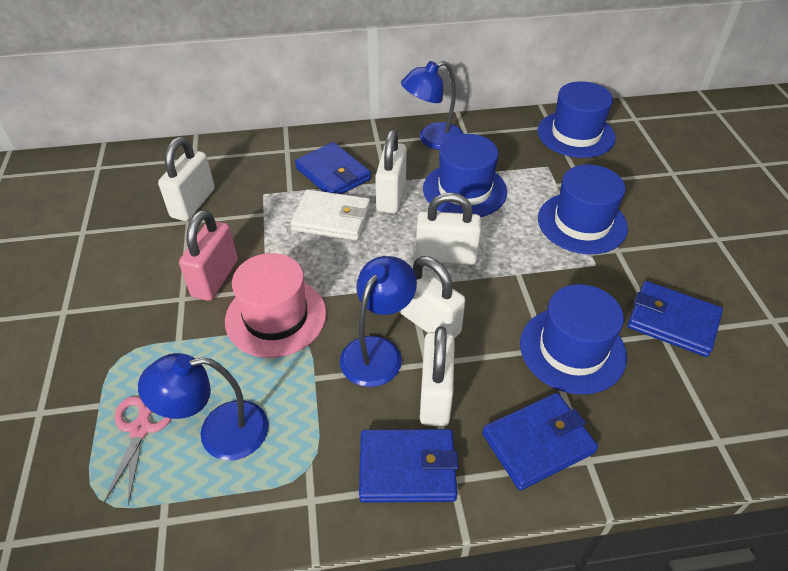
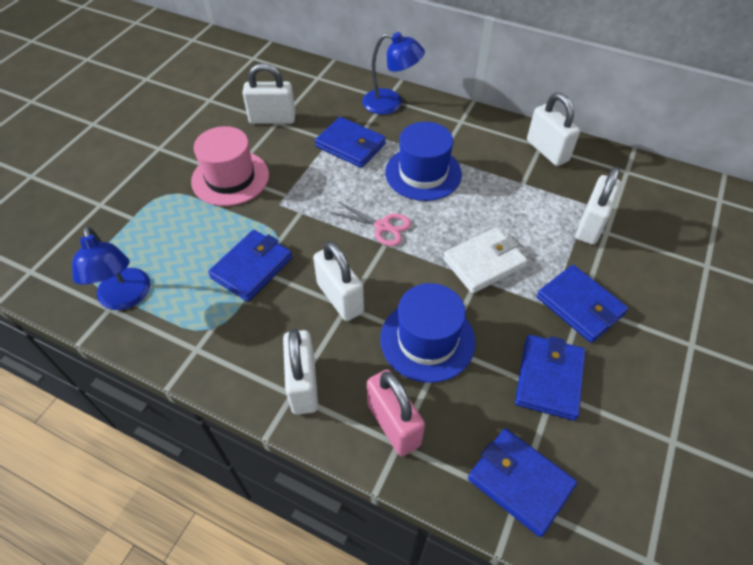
blue hat: 4 -> 2
blue lamp: 3 -> 2
blue wallet: 4 -> 5

